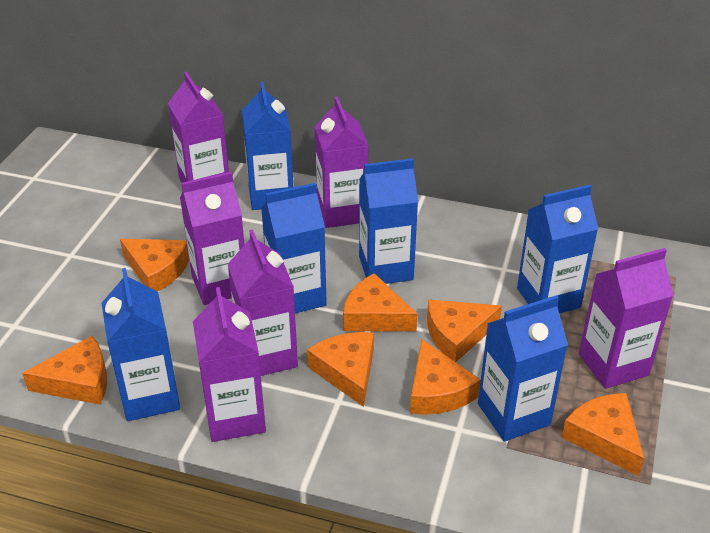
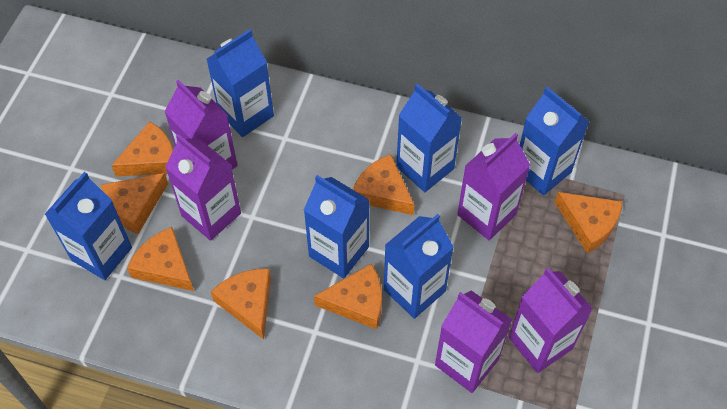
purple carton: 6 -> 5

